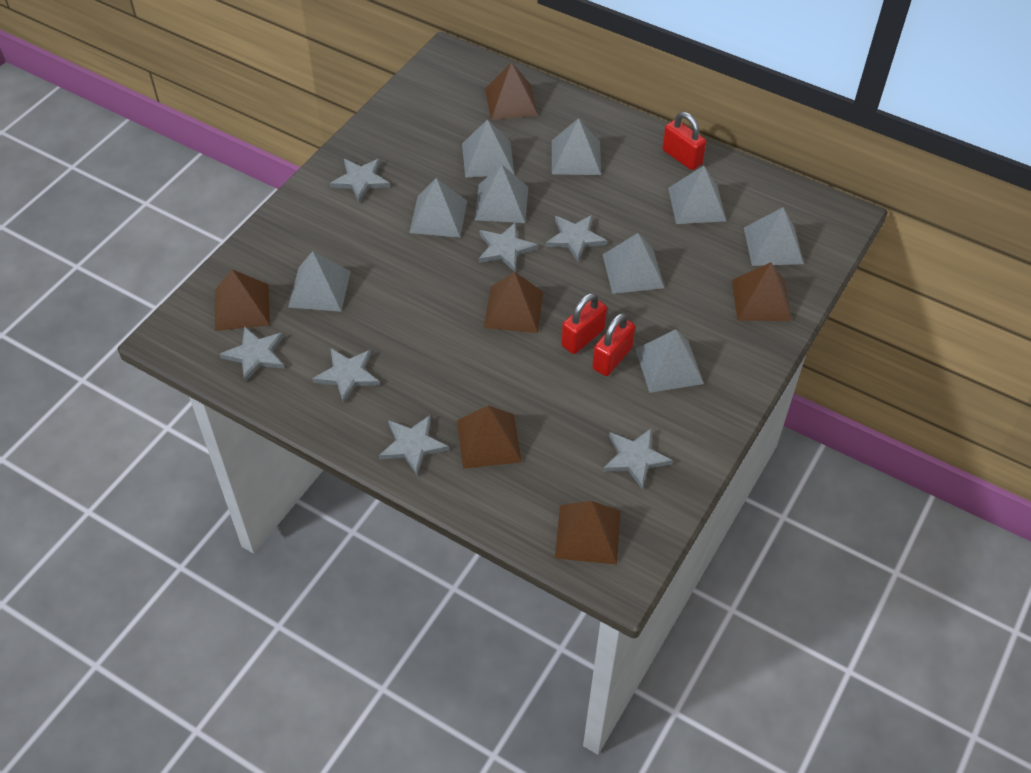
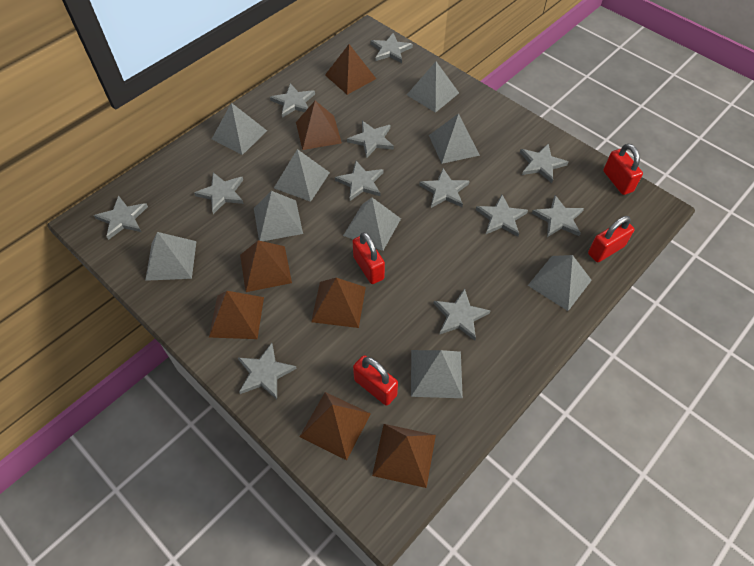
brown pyramid: 6 -> 7
grey star: 7 -> 12
red padlock: 3 -> 4

